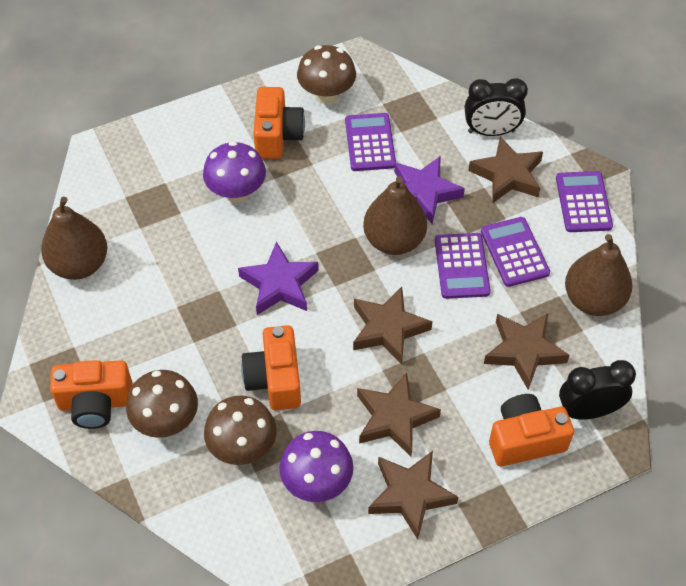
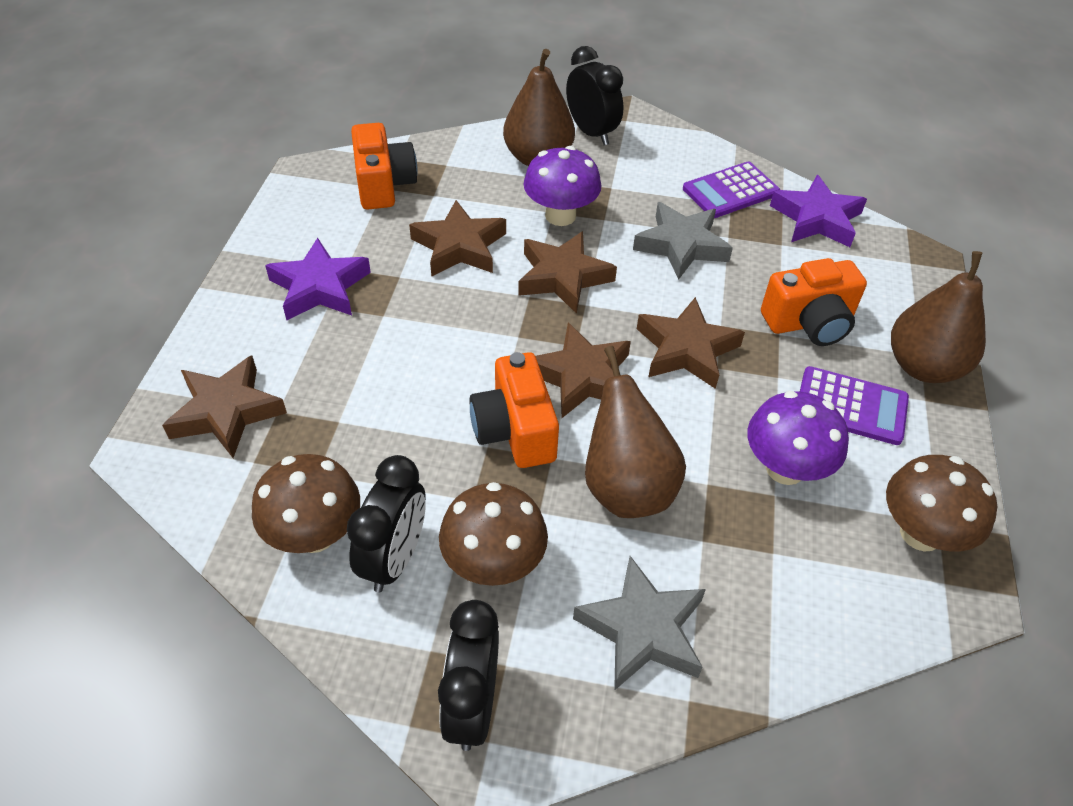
black clock: 2 -> 3
grey star: 0 -> 2
orange camera: 4 -> 3
purple calculator: 4 -> 2

